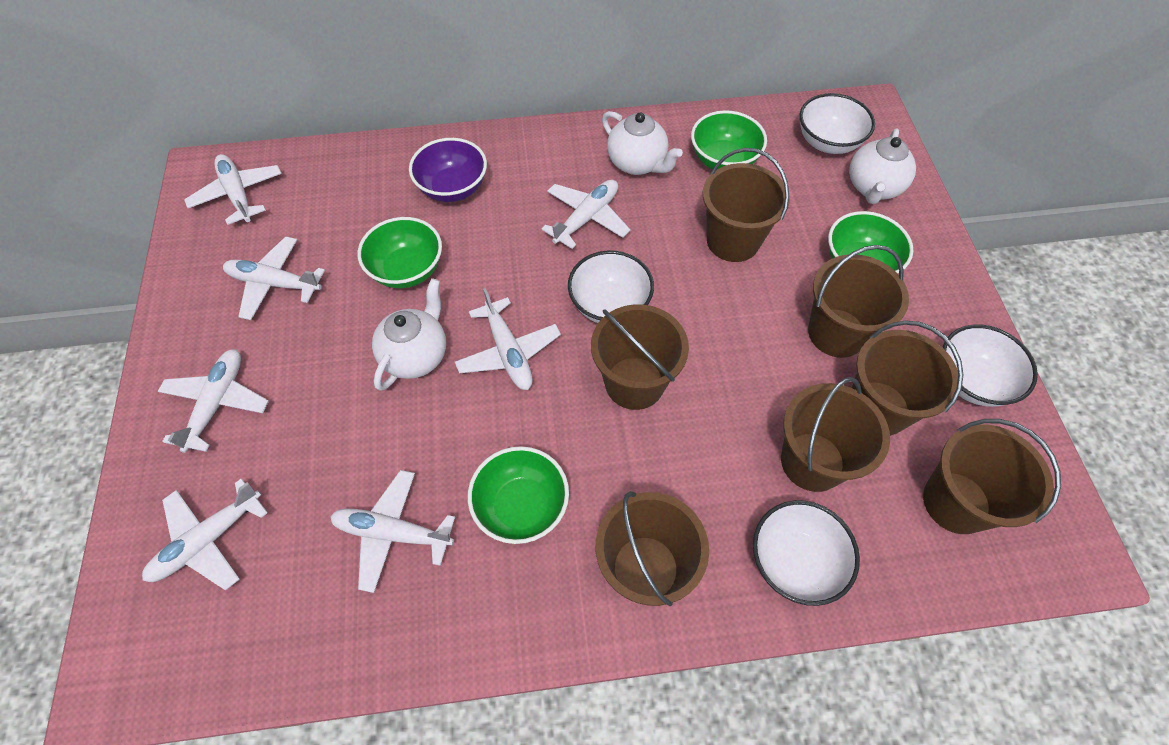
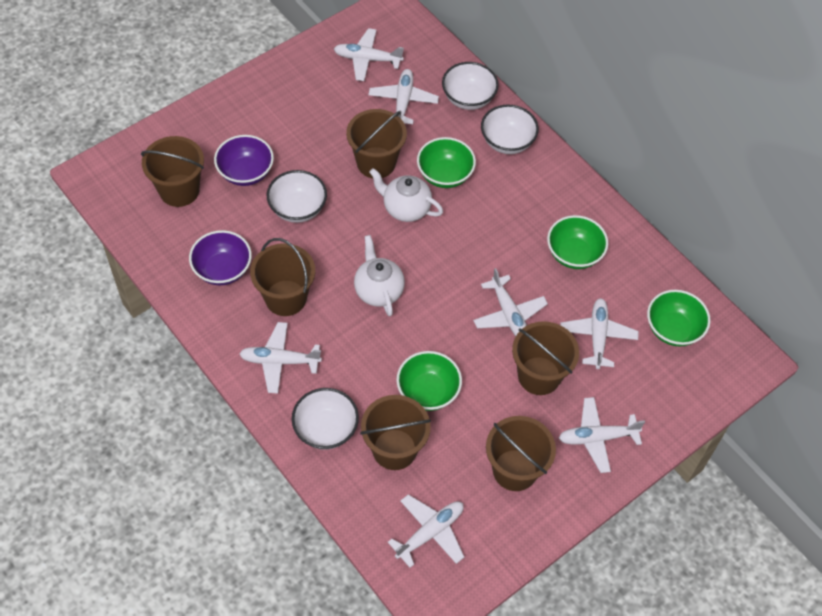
brown bucket: 7 -> 6
purple bowl: 1 -> 2
white teapot: 3 -> 2

